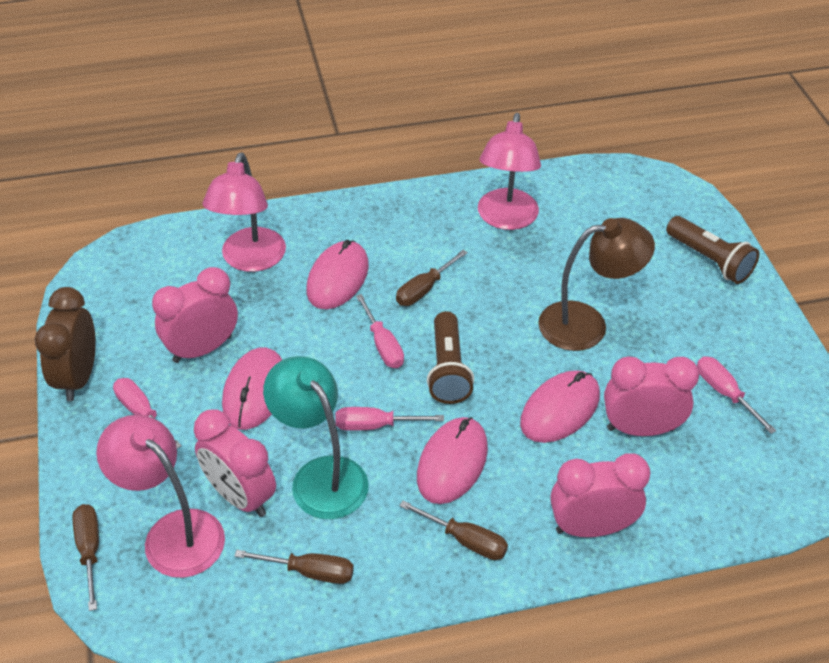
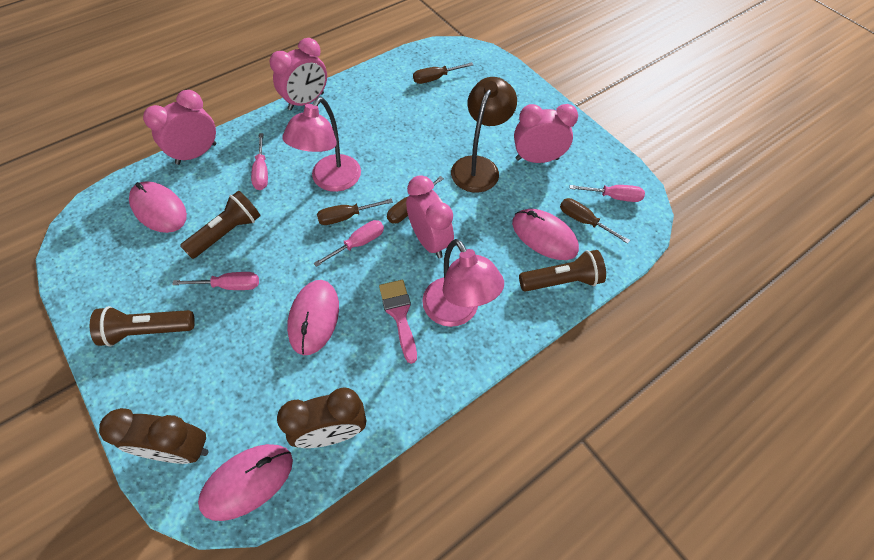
brown clock: 1 -> 2
brown flashlight: 2 -> 3
pink brush: 0 -> 1
pink lamp: 3 -> 2
turquoise lamp: 1 -> 0

